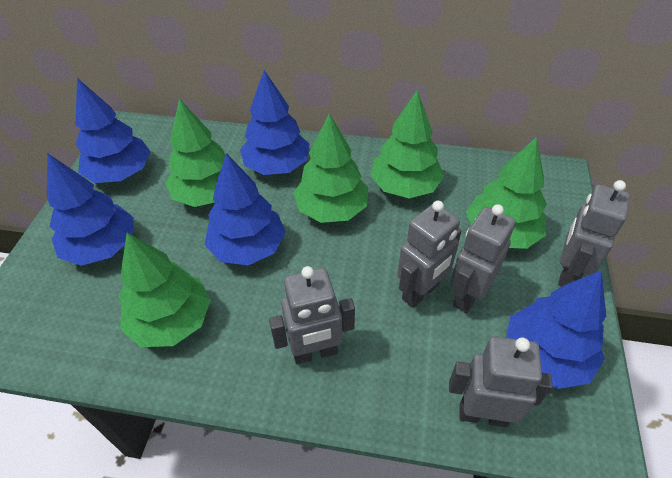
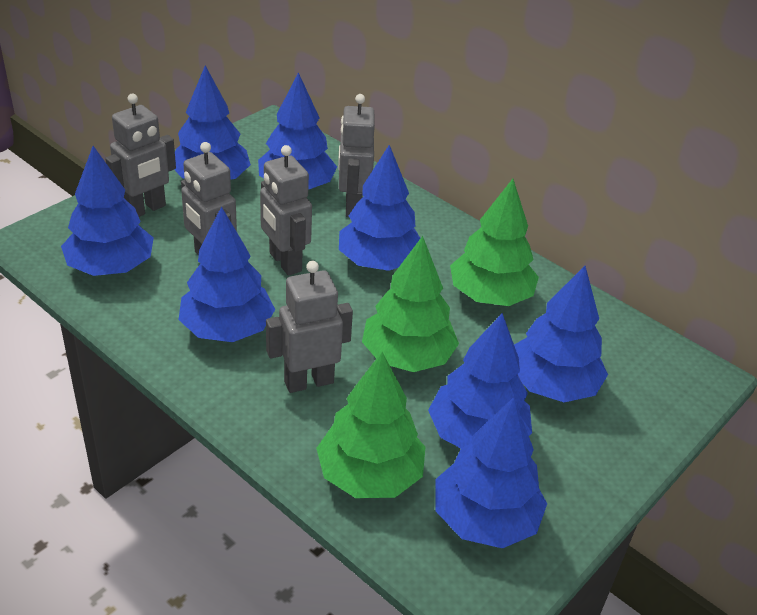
blue tree: 5 -> 8
green tree: 5 -> 3

